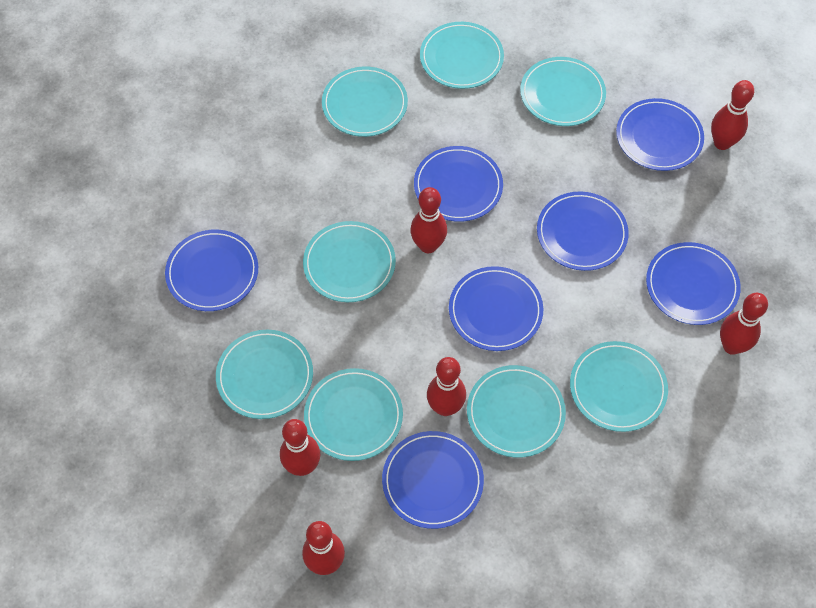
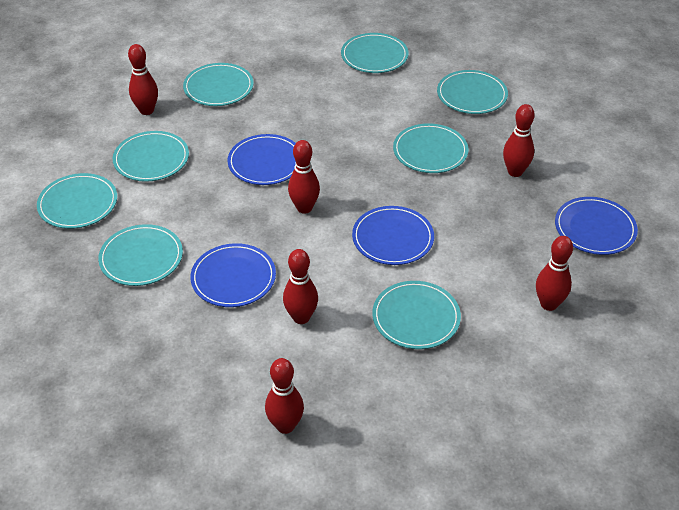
blue plate: 7 -> 4

